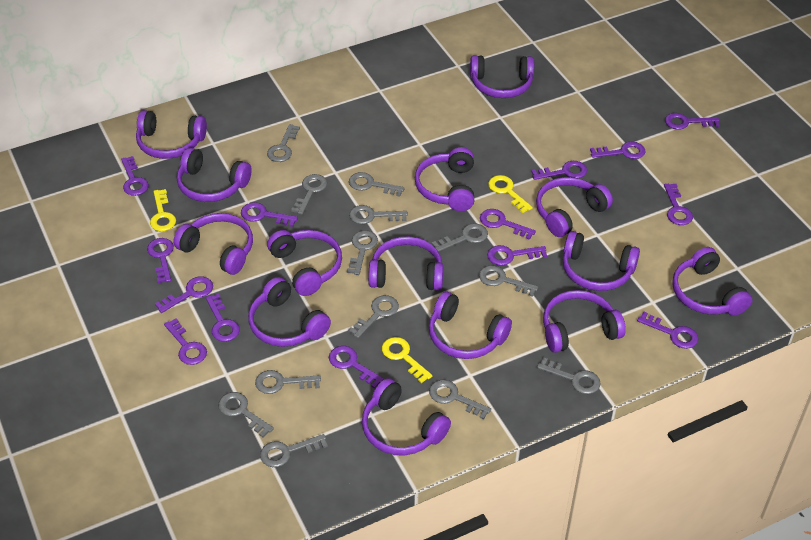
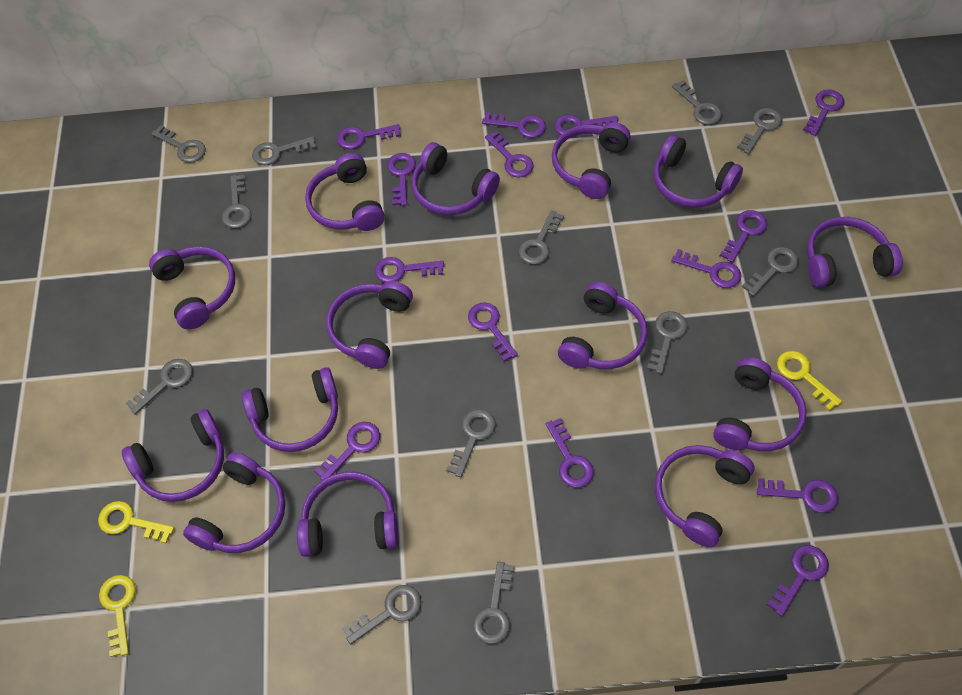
grey key: 13 -> 12

